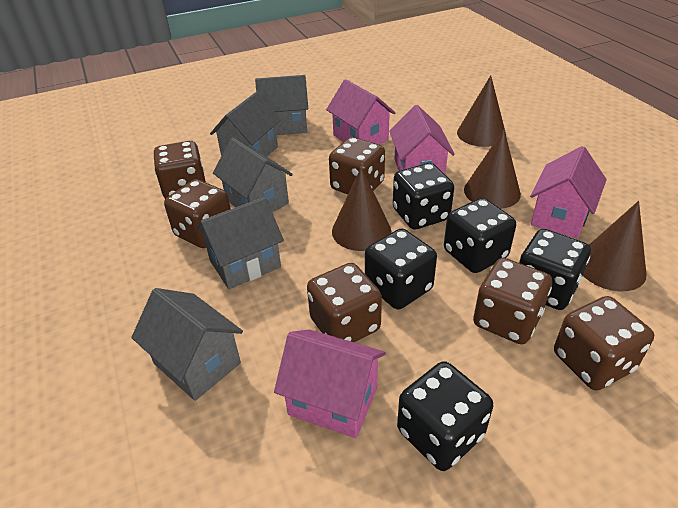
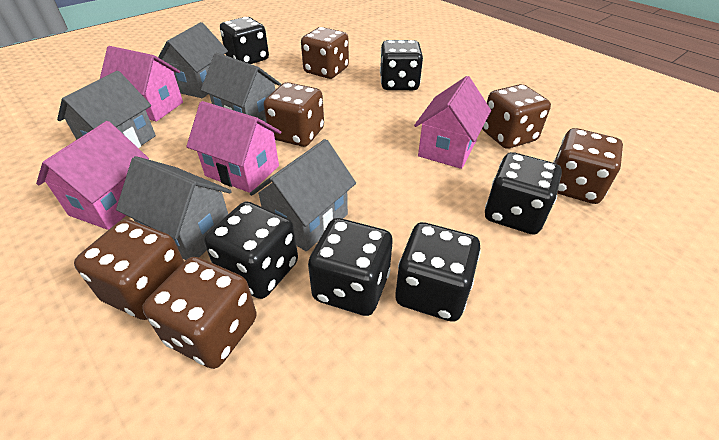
black dice: 5 -> 6
brown cone: 4 -> 0

